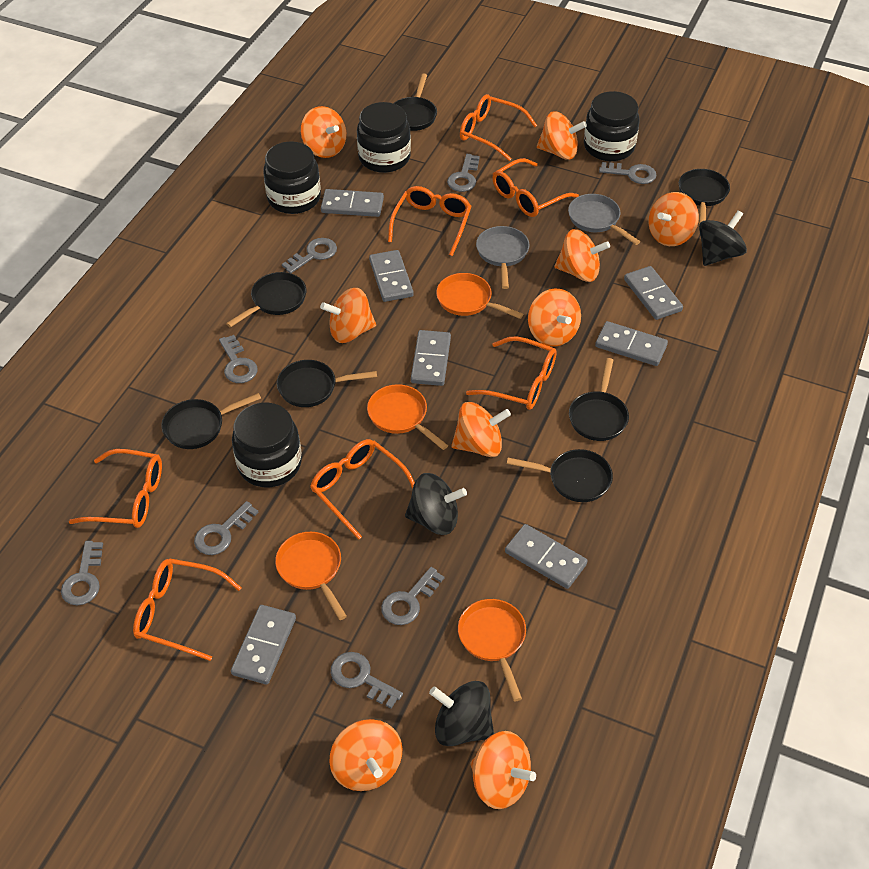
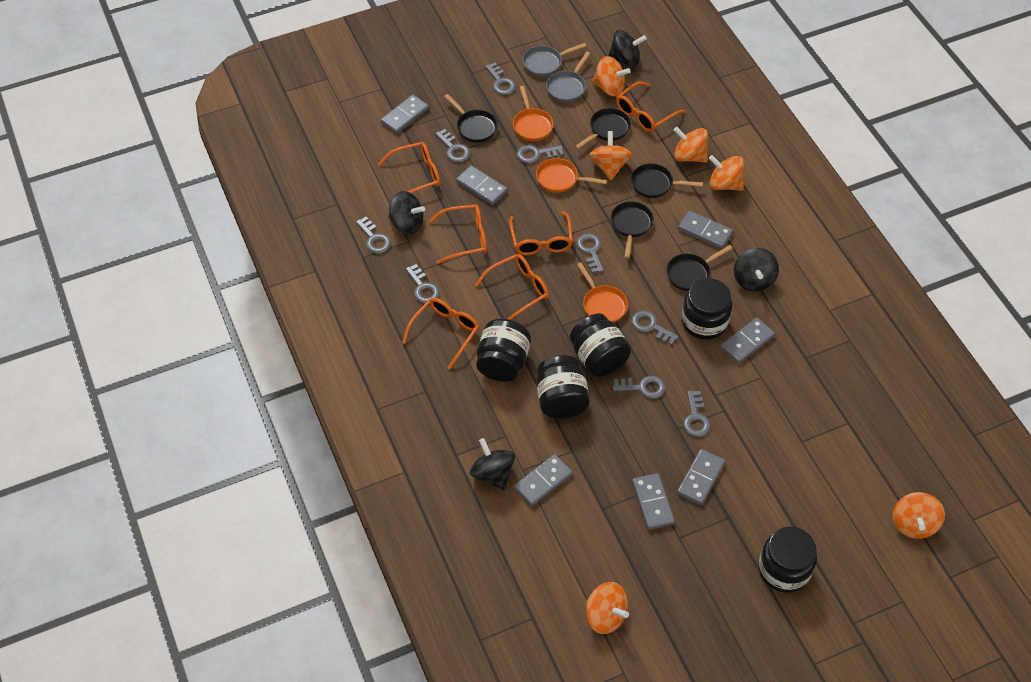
black jar: 4 -> 5
black pan: 7 -> 5
black spinning top: 3 -> 4
grey key: 8 -> 9
orange glasses: 7 -> 6
orange pan: 4 -> 3
orange spinning top: 9 -> 6

